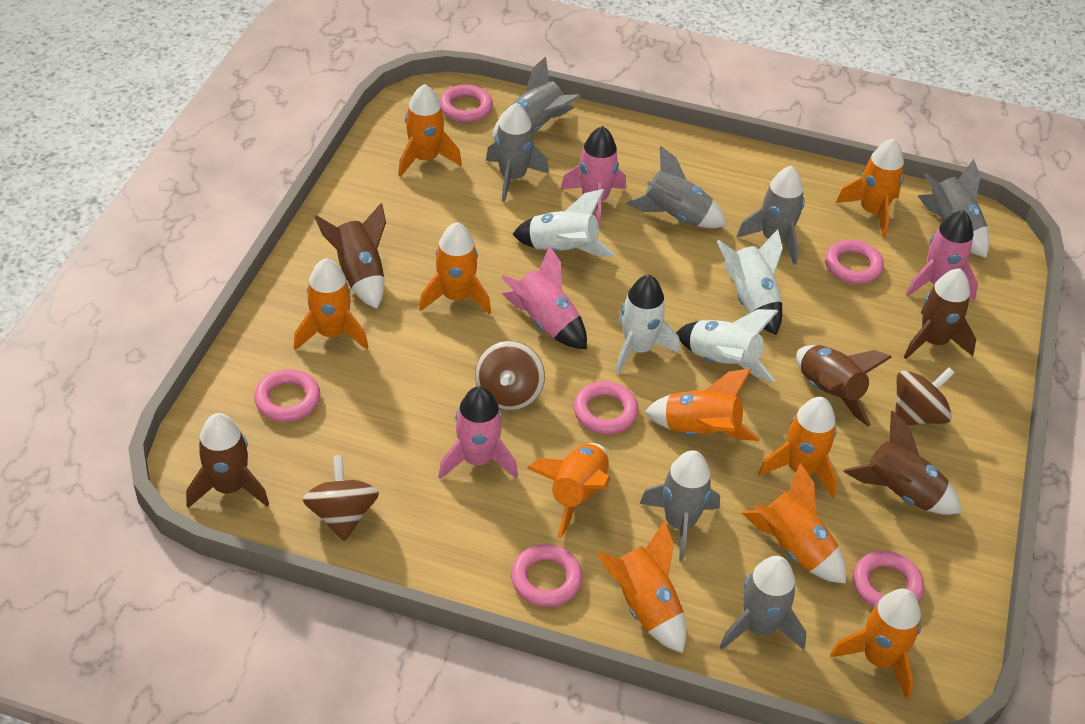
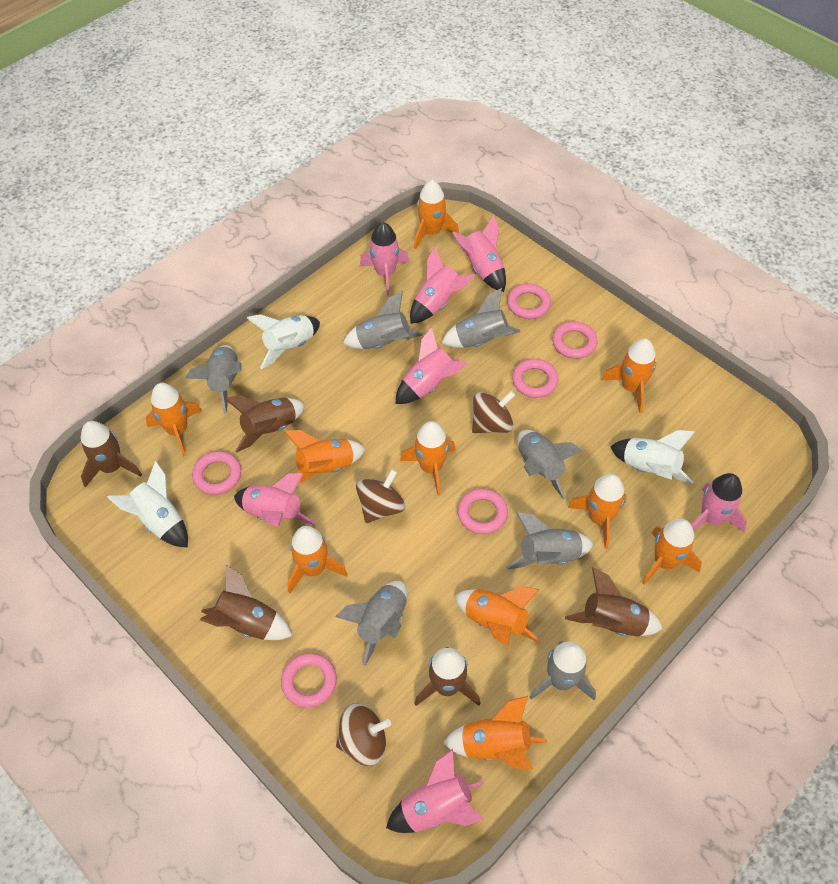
pink rocket: 4 -> 7
white rocket: 4 -> 3

